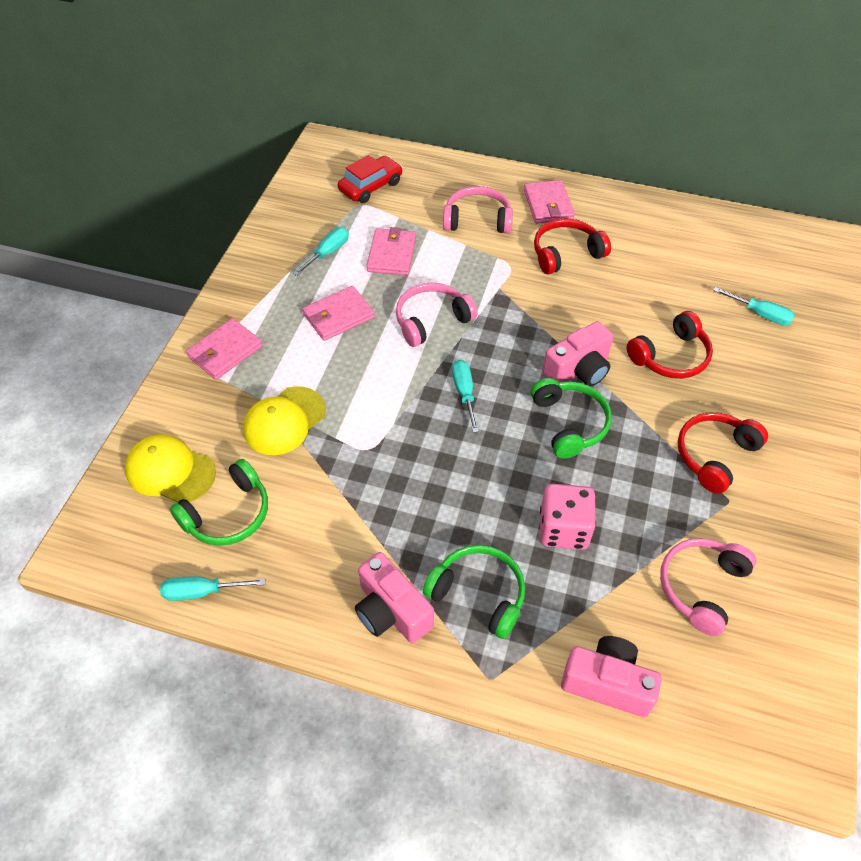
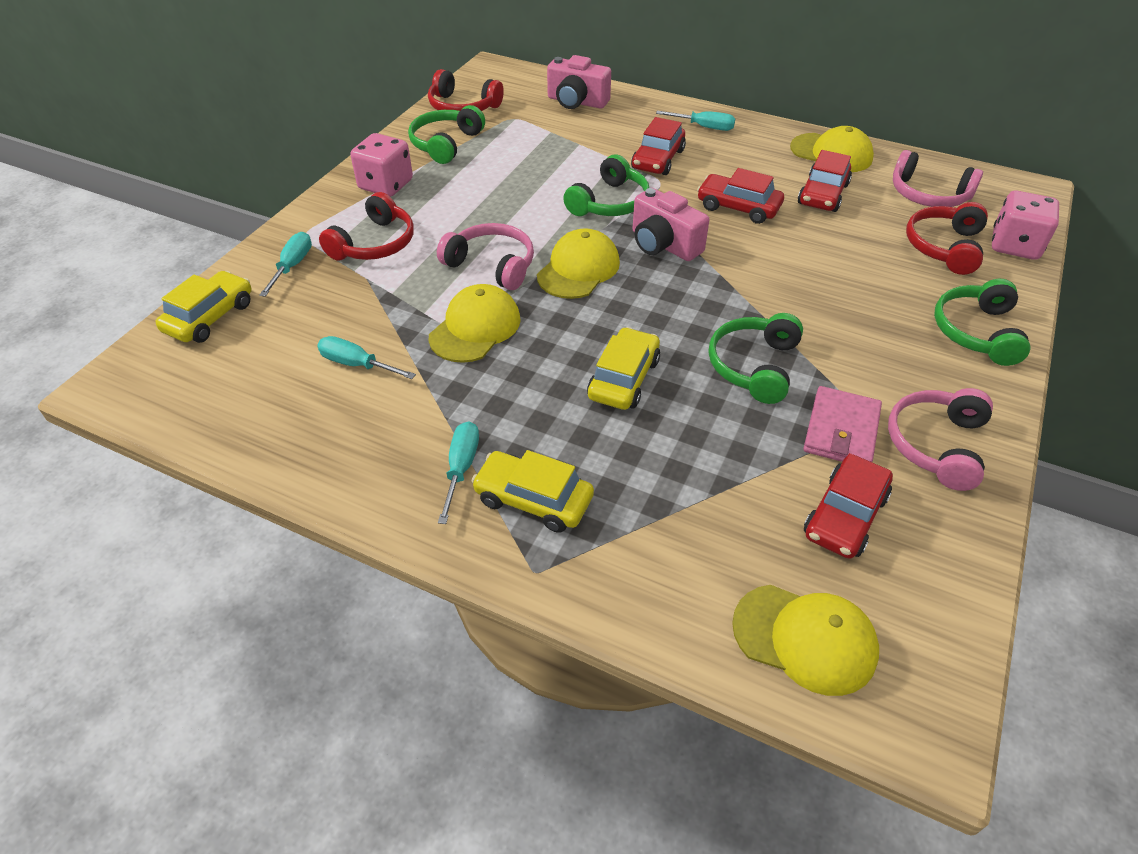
green headphones: 3 -> 4
pink camera: 3 -> 2
pink dice: 1 -> 2
pink wallet: 4 -> 1
red car: 1 -> 4
yellow cap: 2 -> 4
yellow car: 0 -> 3

